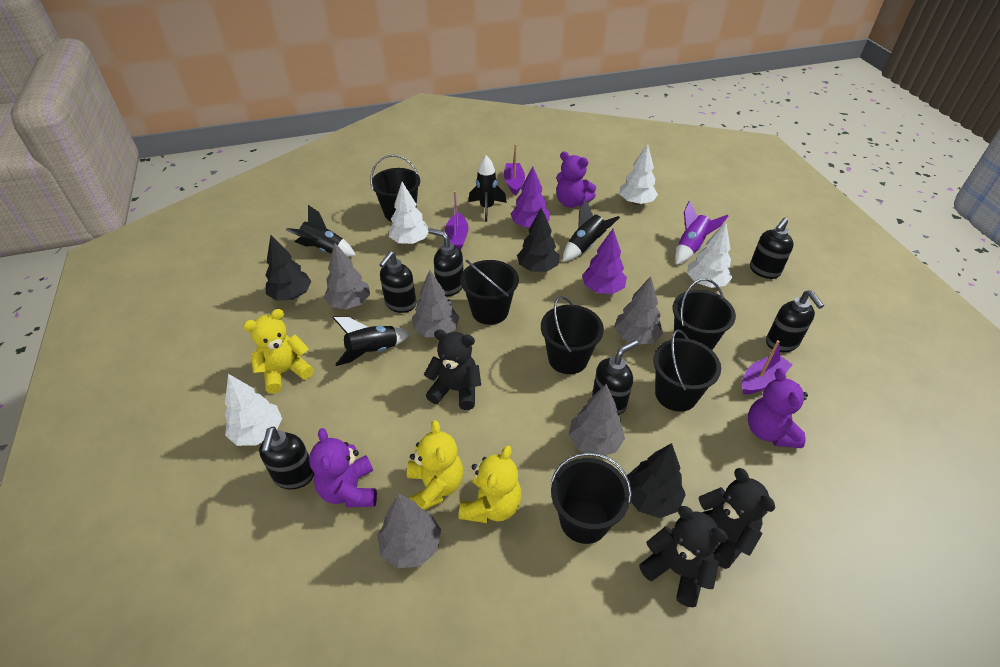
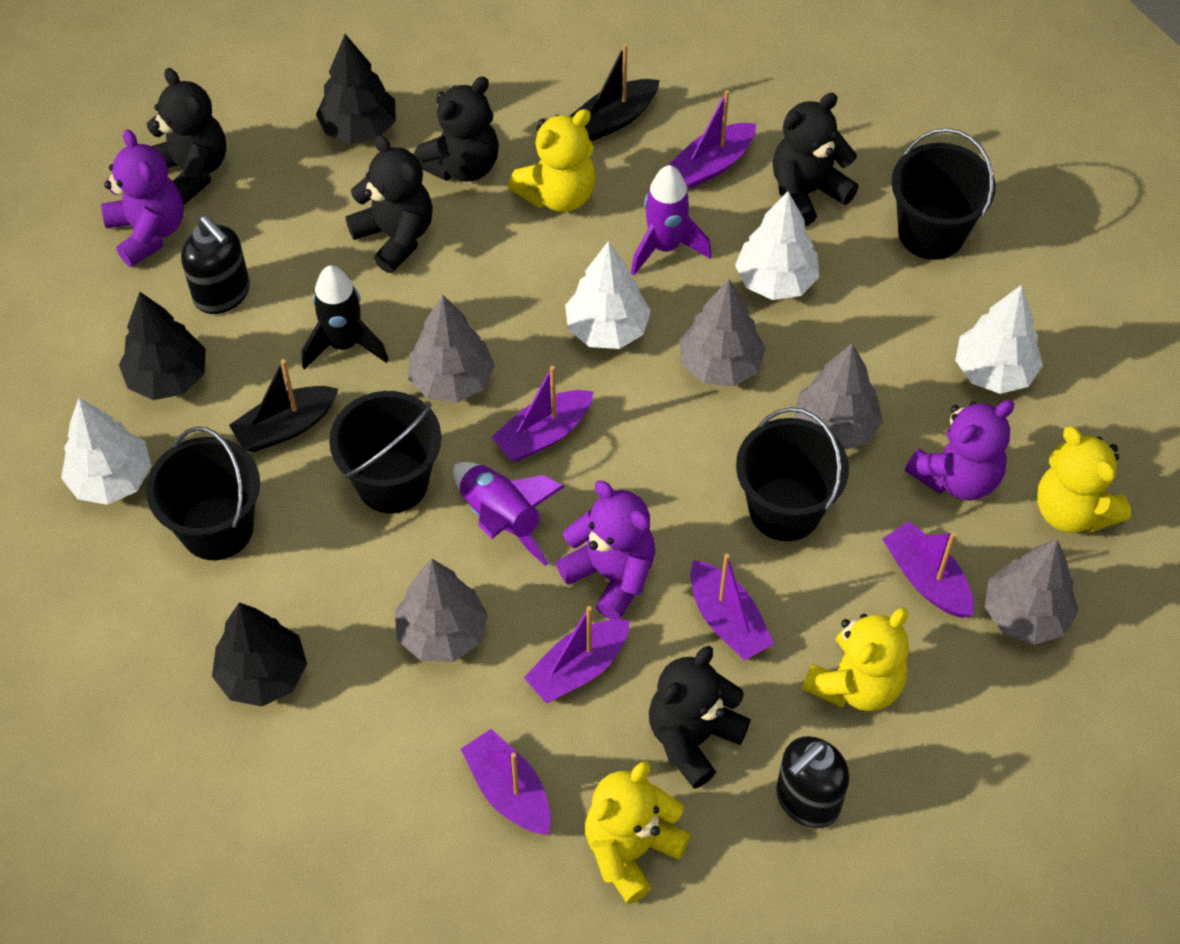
black boat: 0 -> 2
black bucket: 6 -> 4
black rocket: 4 -> 1
black soap dispenser: 6 -> 2
black teddy bear: 3 -> 5
purple boat: 3 -> 6
purple rocket: 1 -> 2
purple tree: 2 -> 0
yellow teddy bear: 3 -> 4

